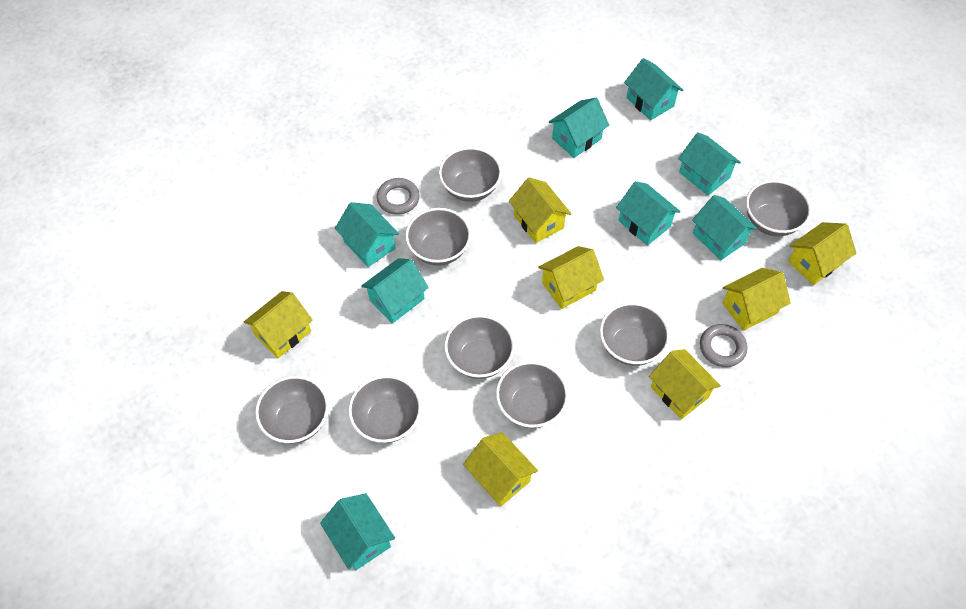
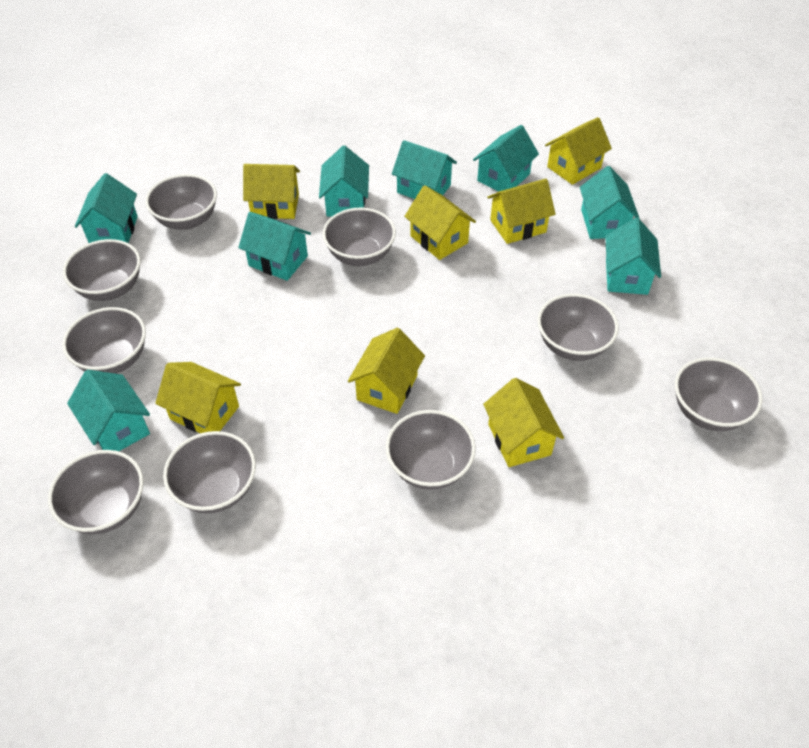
grey bowl: 8 -> 9
grey ring: 2 -> 0

